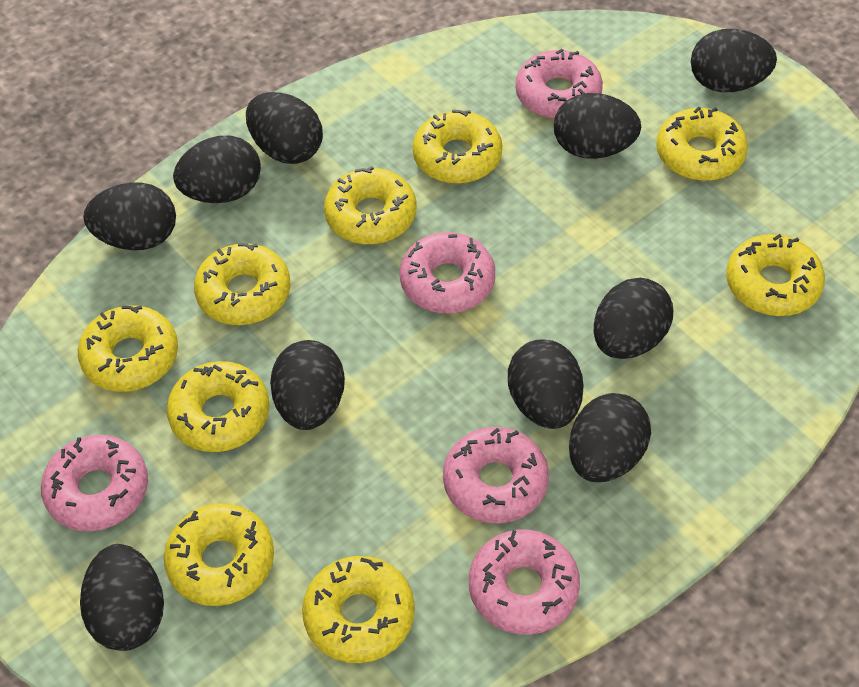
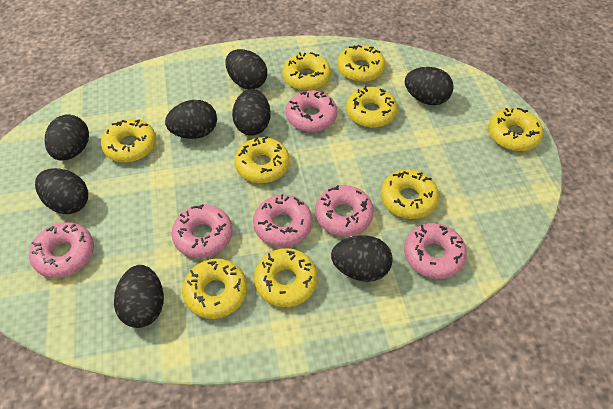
black egg: 10 -> 8
pink donut: 5 -> 6

